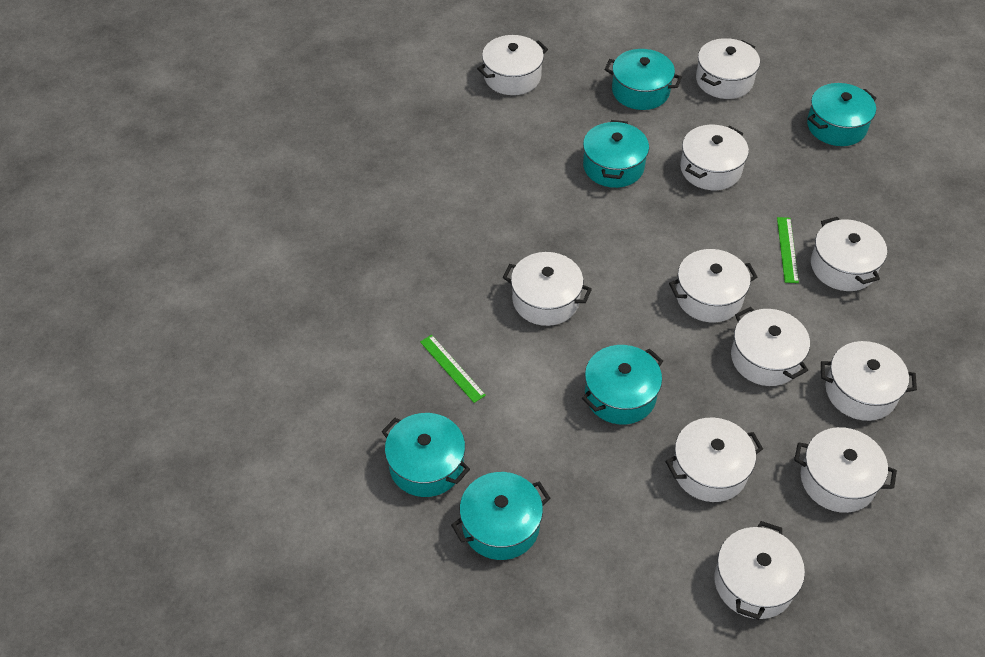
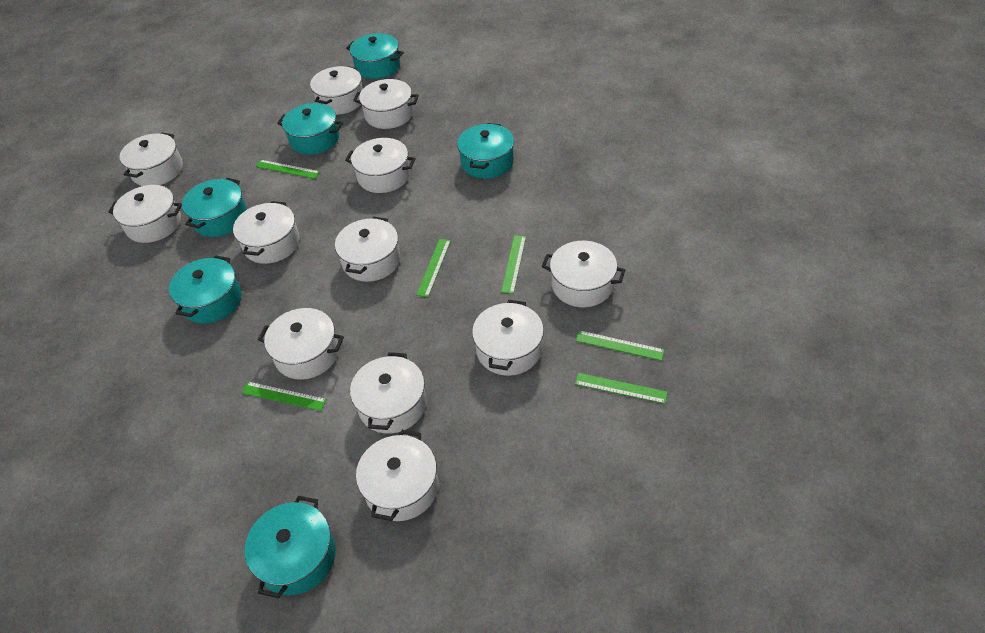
green ruler: 2 -> 6
white pot: 11 -> 12

